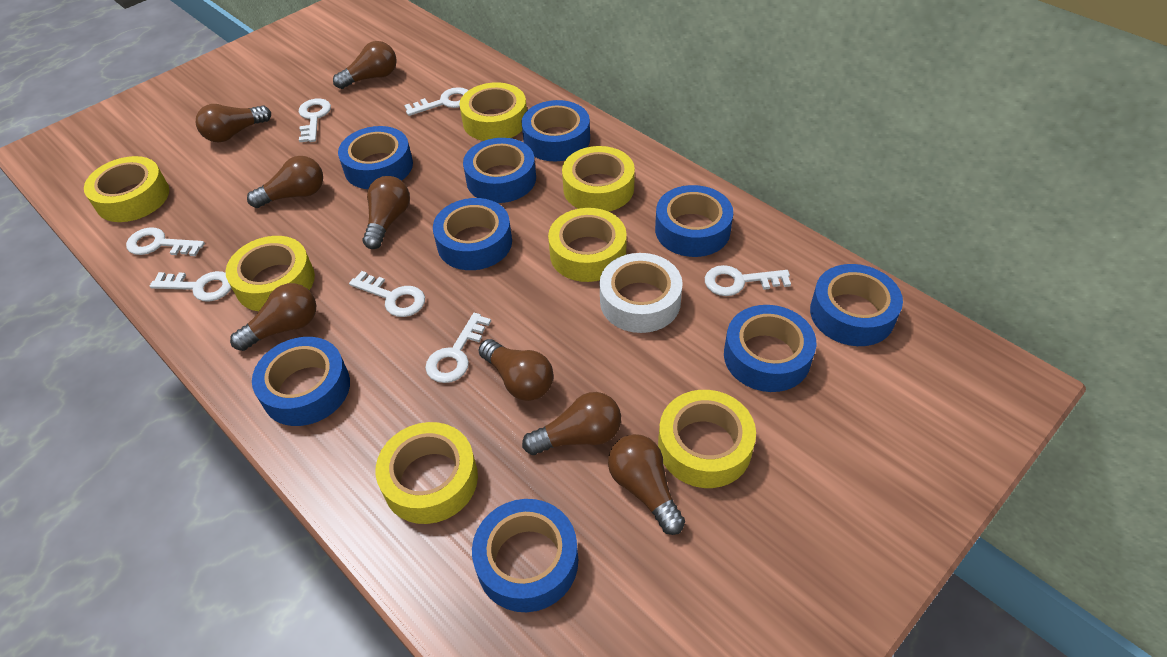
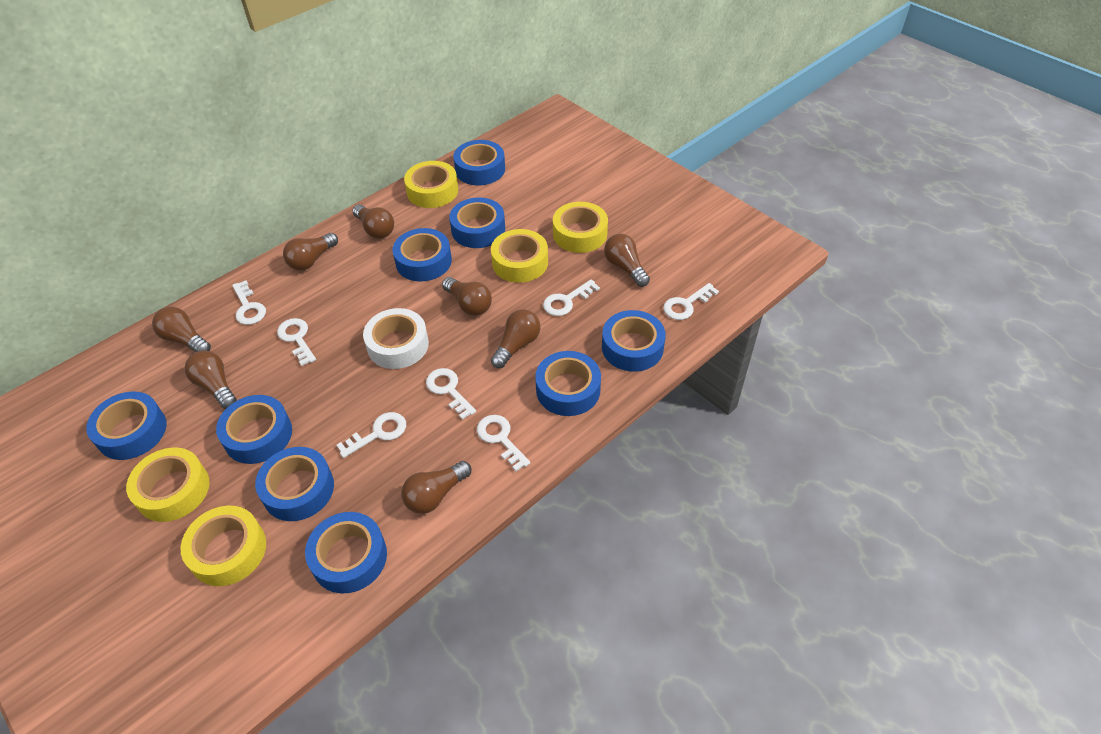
yellow tape: 7 -> 5

